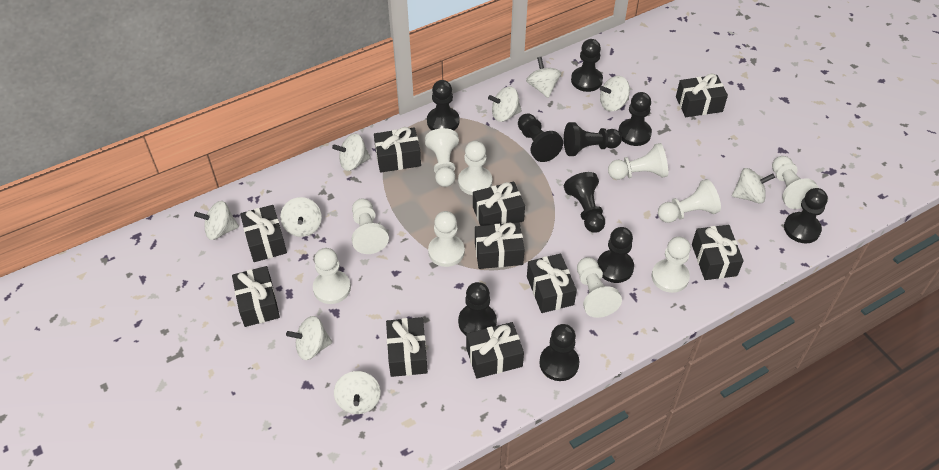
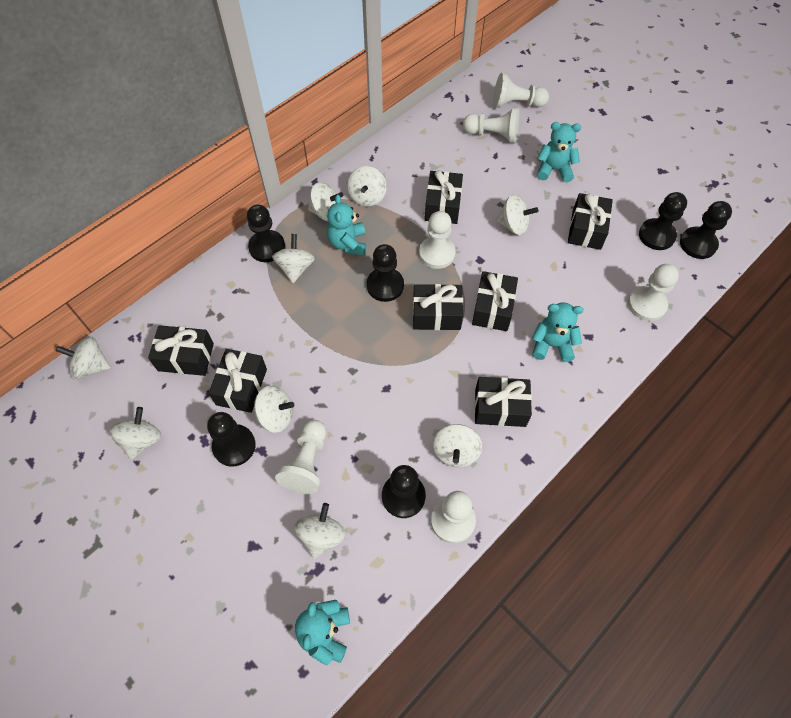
black gift: 10 -> 7
black pawn: 10 -> 6
turquoise teddy bear: 0 -> 4
white pawn: 10 -> 6

